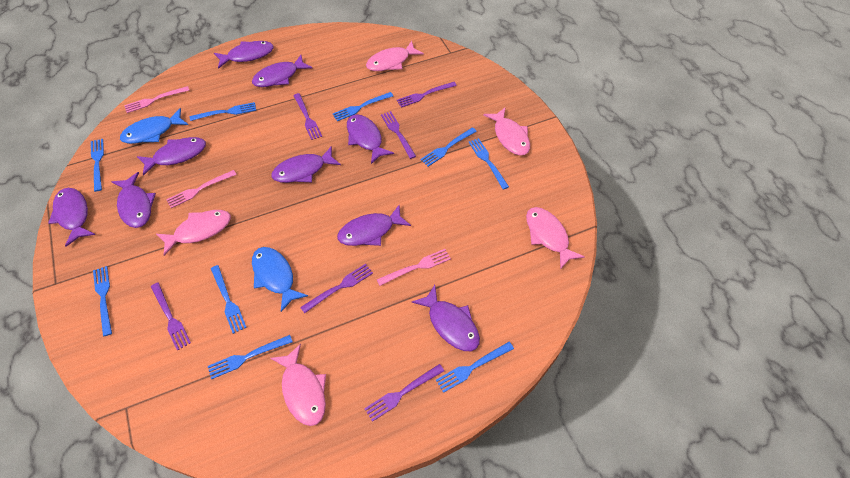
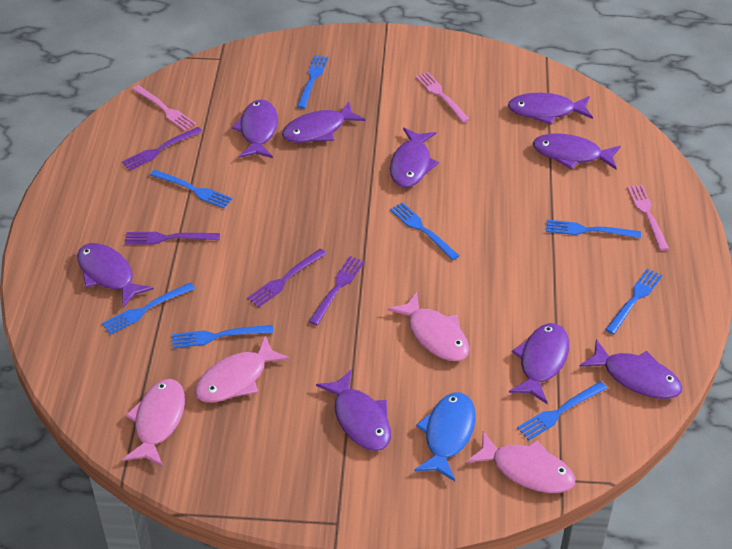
blue fish: 2 -> 1
blue fork: 9 -> 8
pink fish: 5 -> 4
purple fork: 6 -> 4

